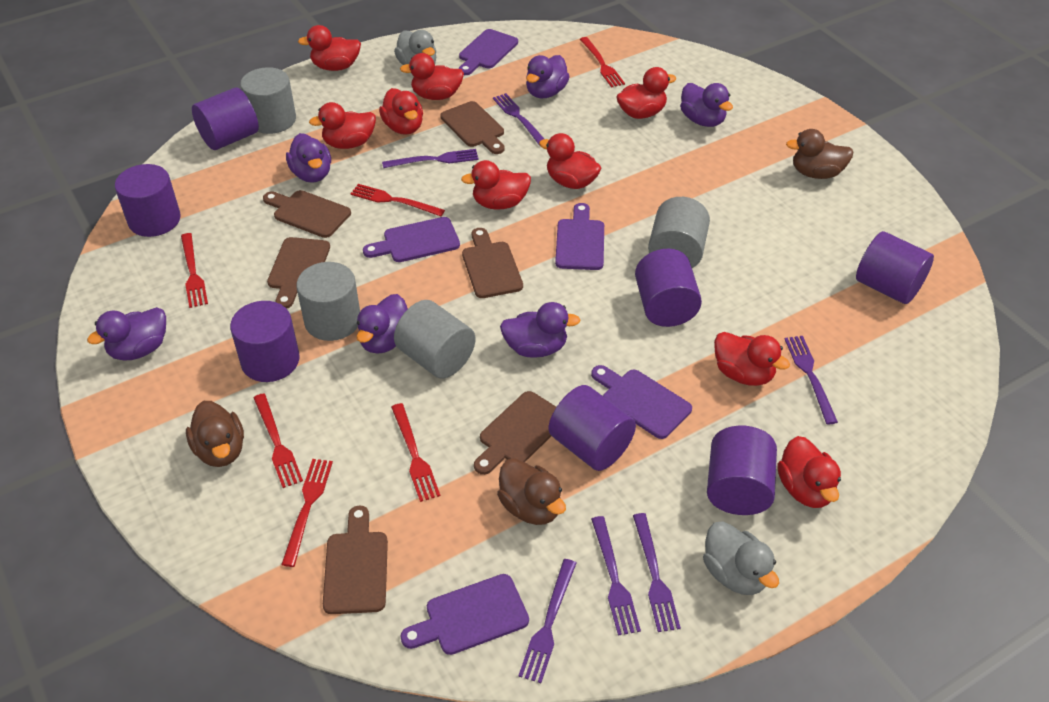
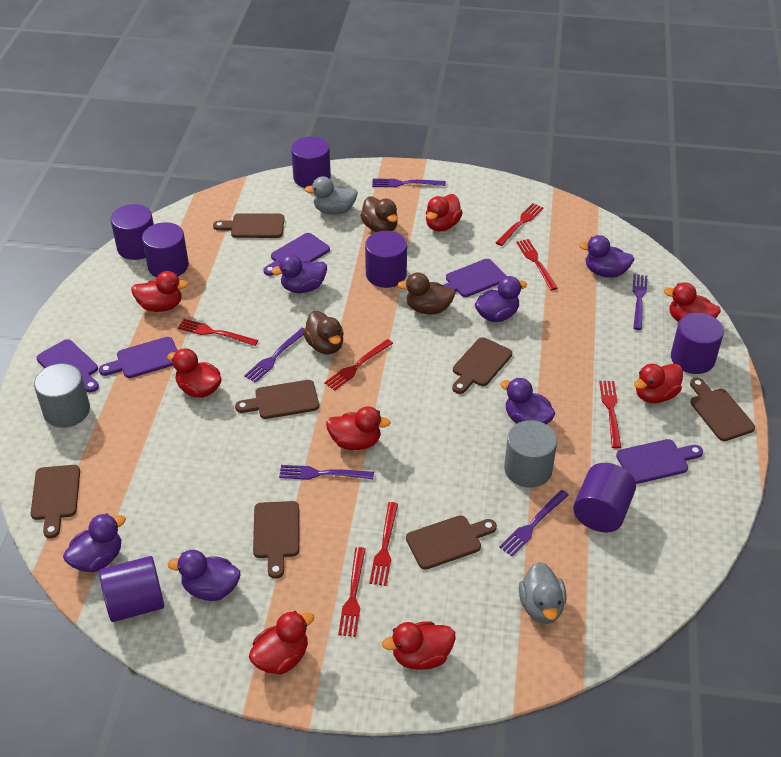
brown cutting board: 6 -> 7
grey cylinder: 4 -> 2
purple fork: 6 -> 5
red duck: 9 -> 8
red fork: 6 -> 7

